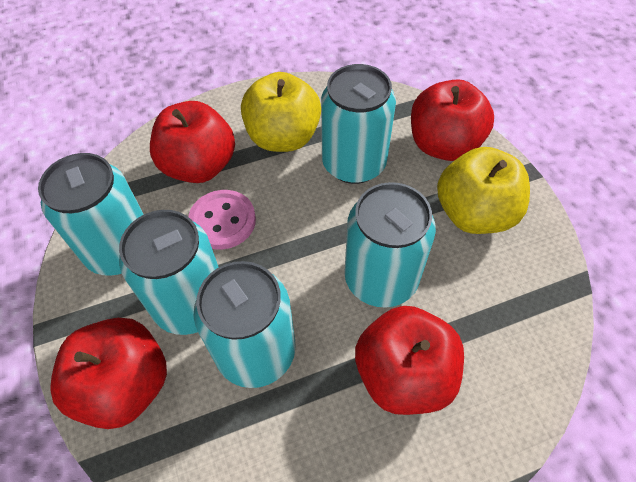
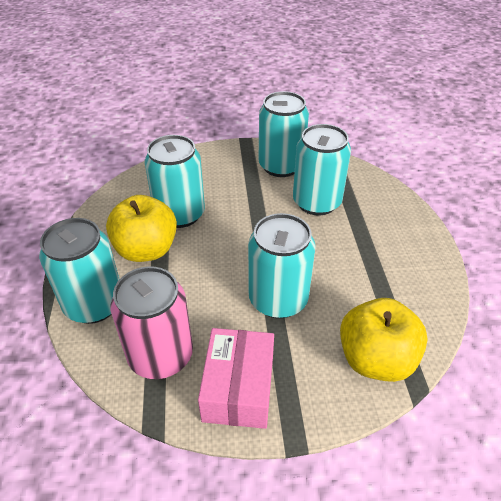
pink box: 0 -> 1
pink button: 1 -> 0
pink can: 0 -> 1
red apple: 4 -> 0

